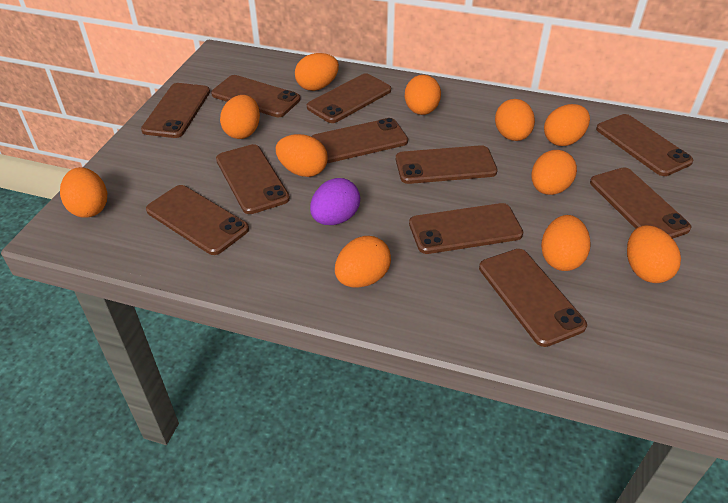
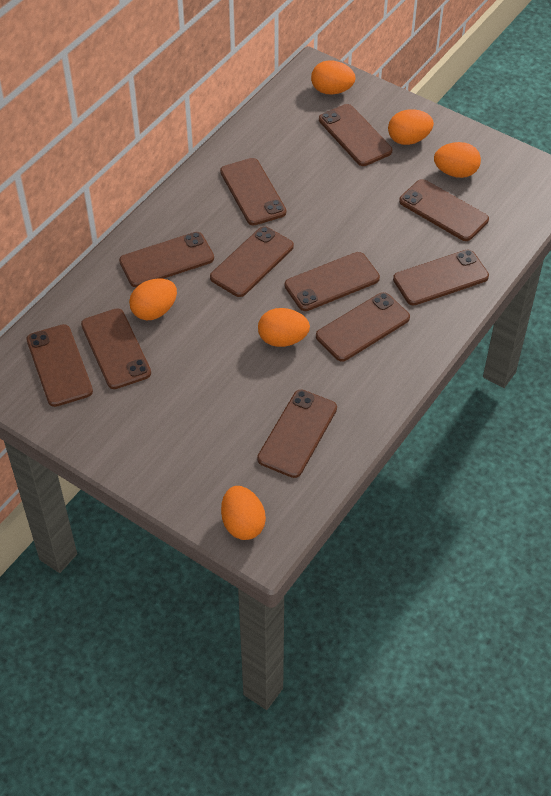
orange egg: 11 -> 6
purple egg: 1 -> 0

